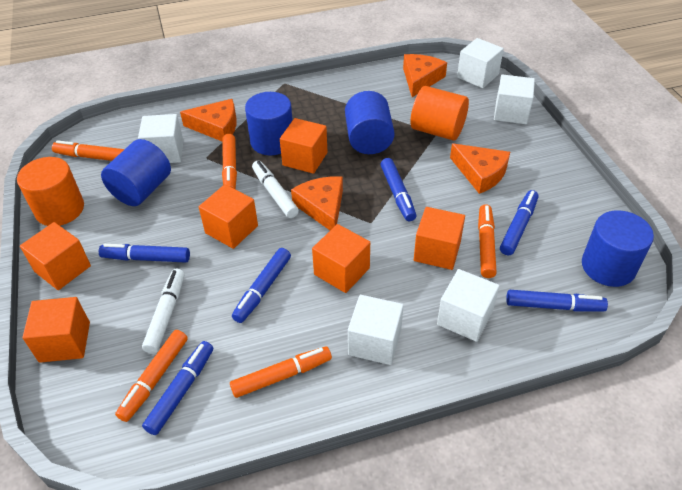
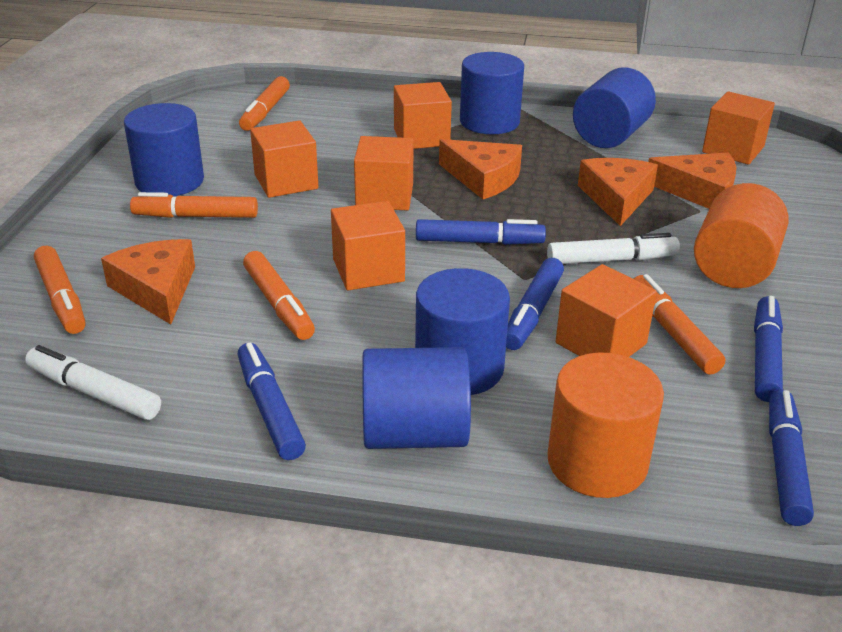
blue cylinder: 4 -> 5
blue marker: 6 -> 5
white cube: 5 -> 0

